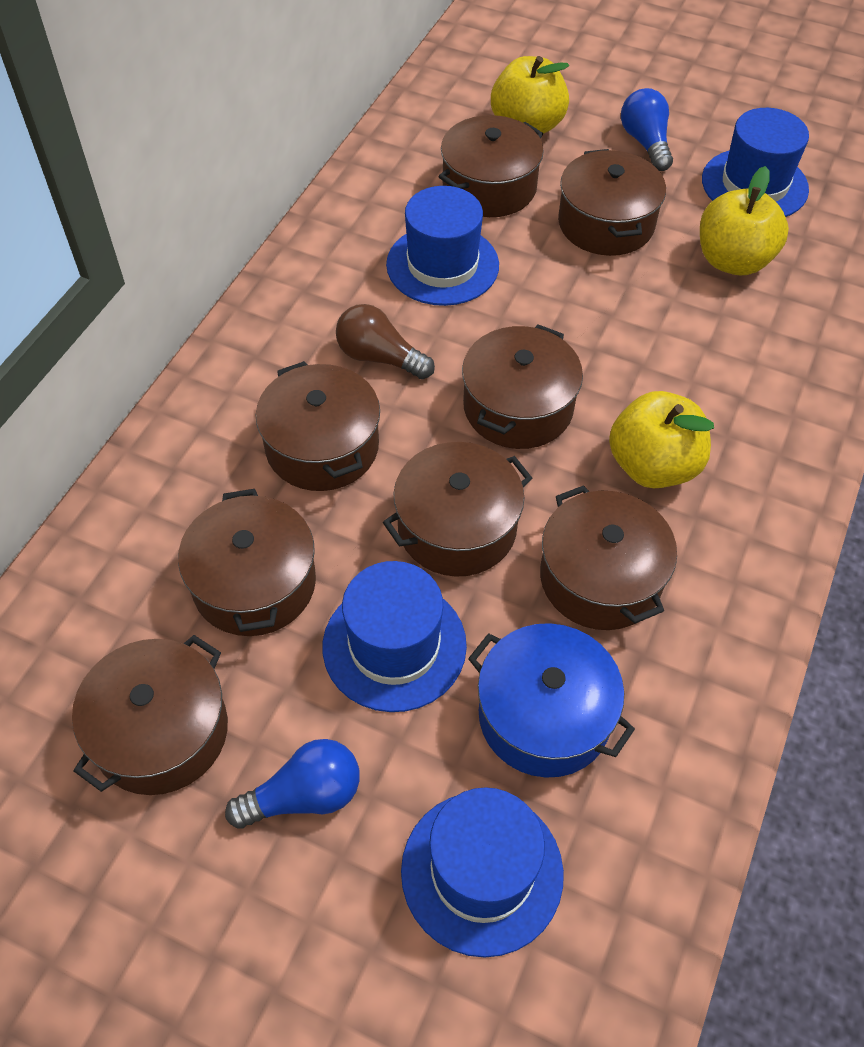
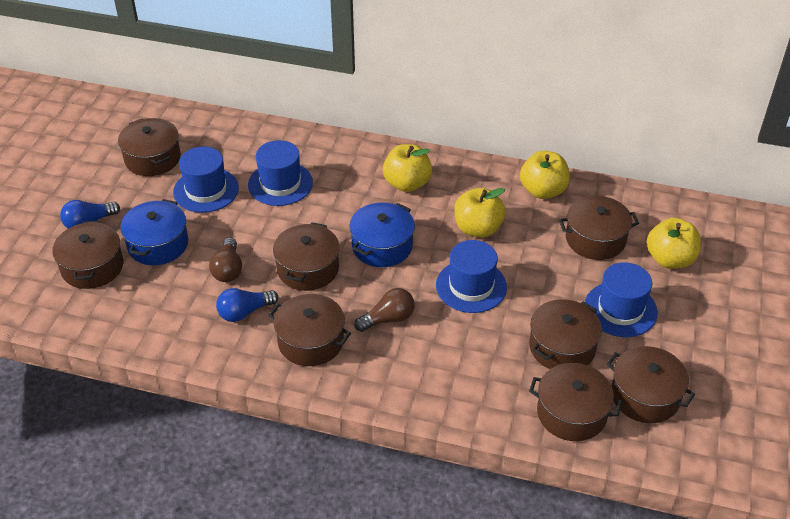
blue pot: 1 -> 2
brown light bulb: 1 -> 2
yellow apple: 3 -> 4

